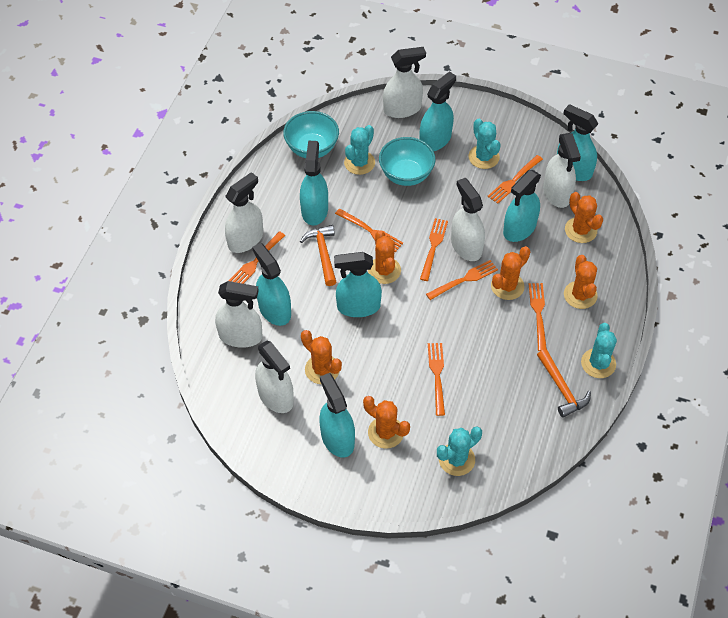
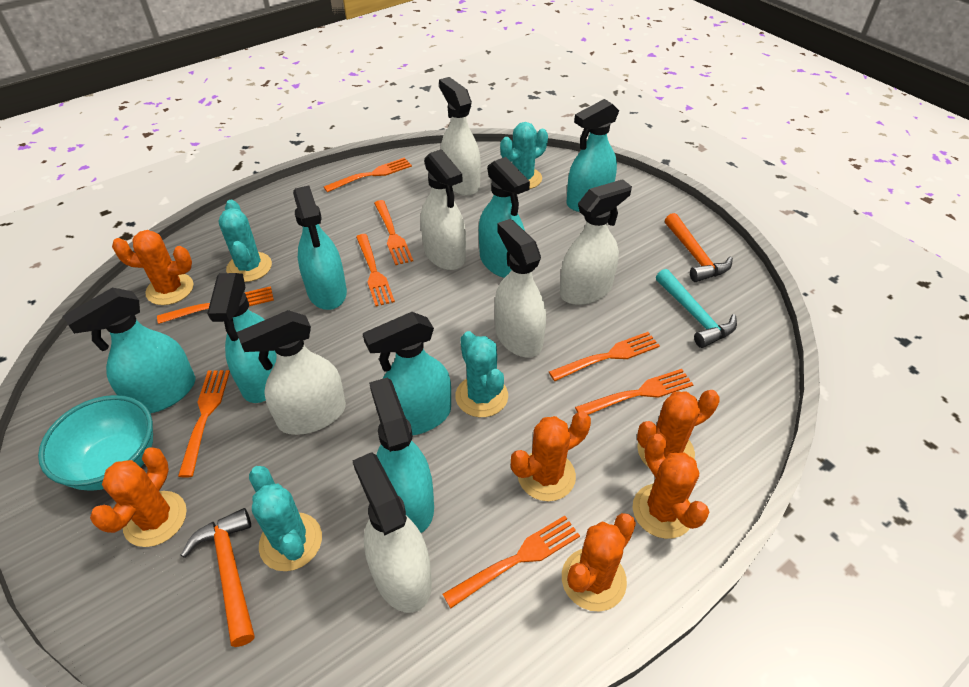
orange fork: 7 -> 8
turquoise bowl: 2 -> 1
turquoise hammer: 0 -> 1

